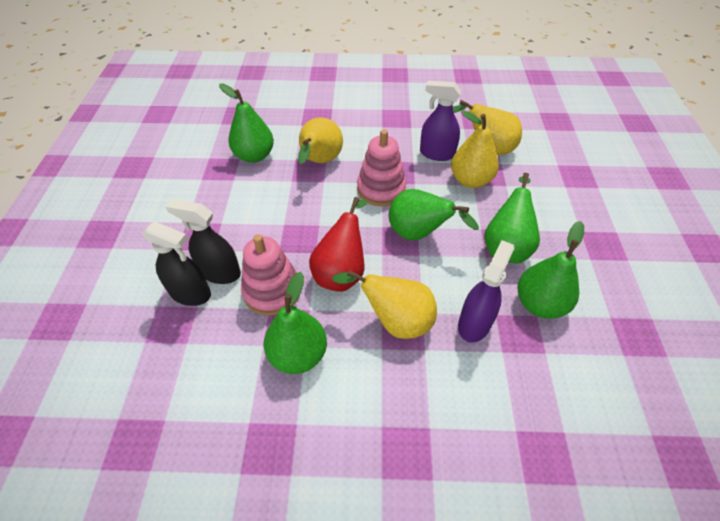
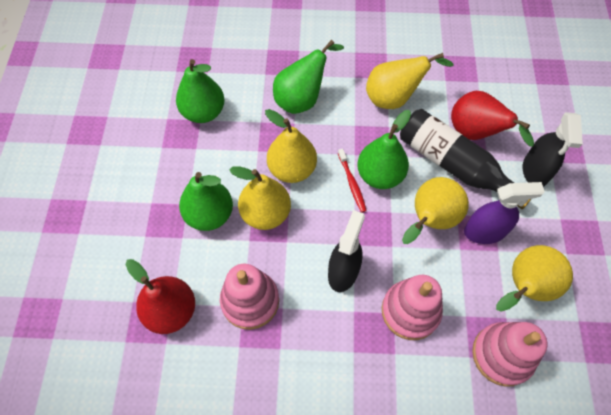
black bottle: 0 -> 1
green pear: 5 -> 4
pink stacking toy: 2 -> 3
purple spray bottle: 2 -> 1
red pear: 1 -> 2
red toothbrush: 0 -> 1
yellow pear: 4 -> 5

